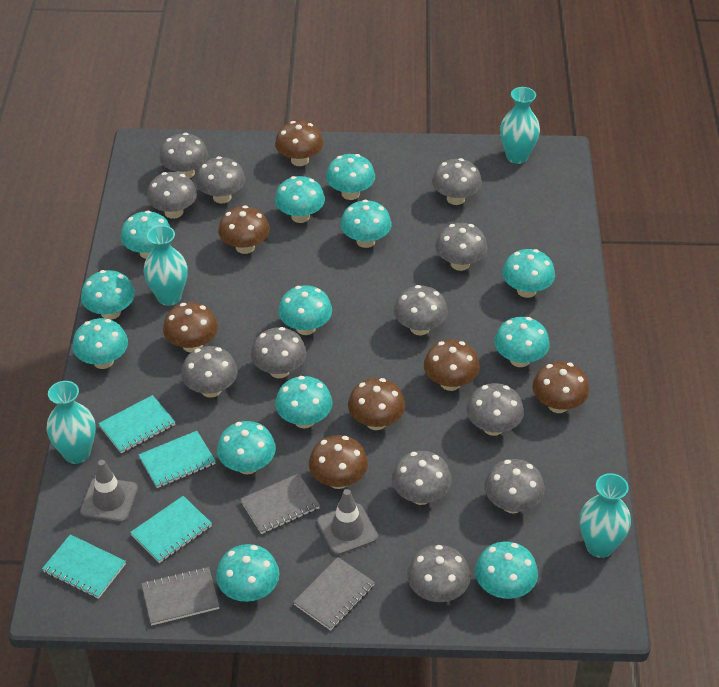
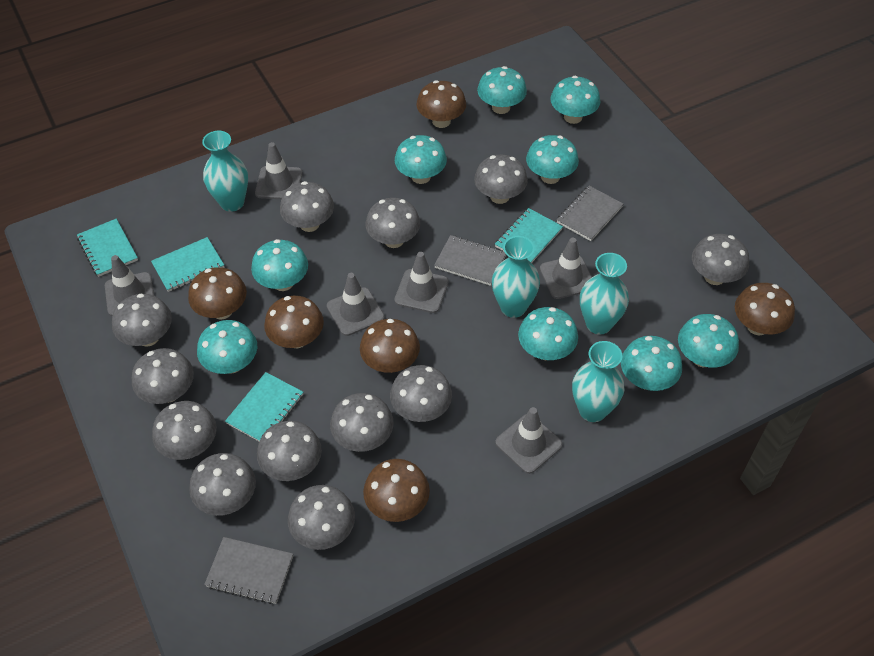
brown mushroom: 7 -> 6
grey traffic cone: 2 -> 6
turquoise mushroom: 13 -> 9

